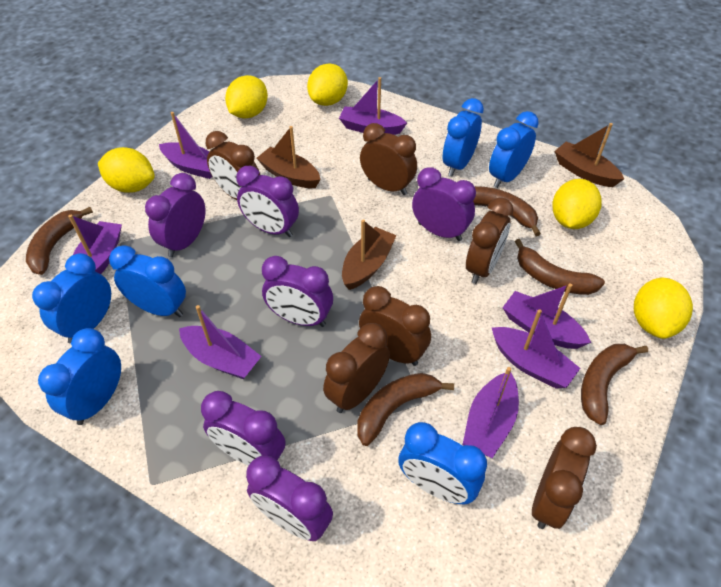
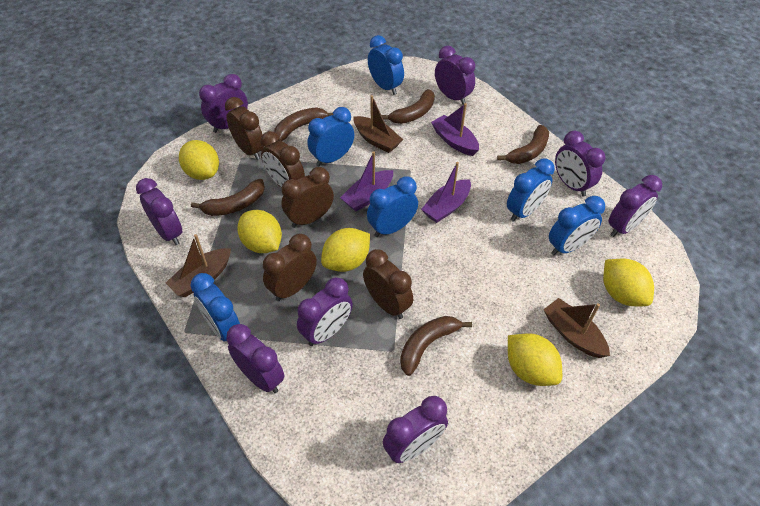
brown clock: 6 -> 5
purple boat: 7 -> 3
purple clock: 6 -> 8

